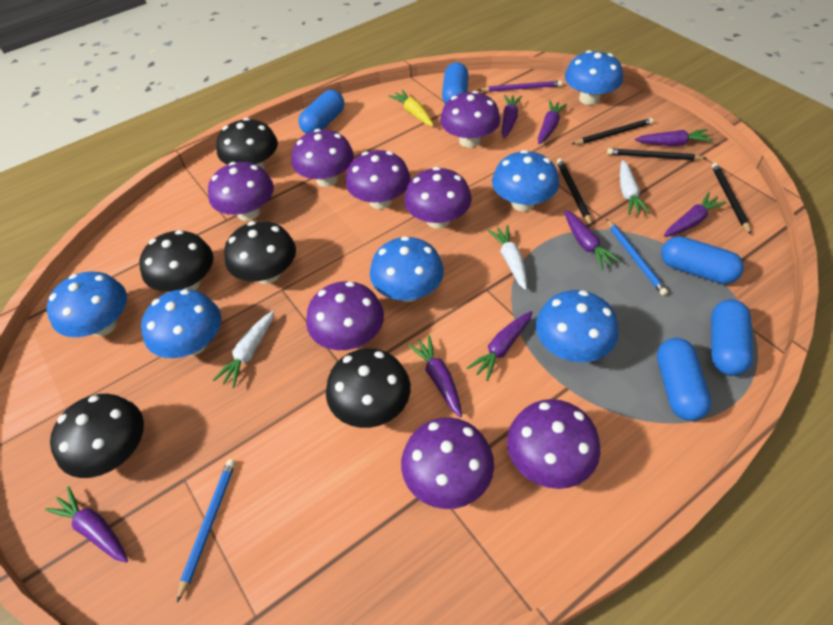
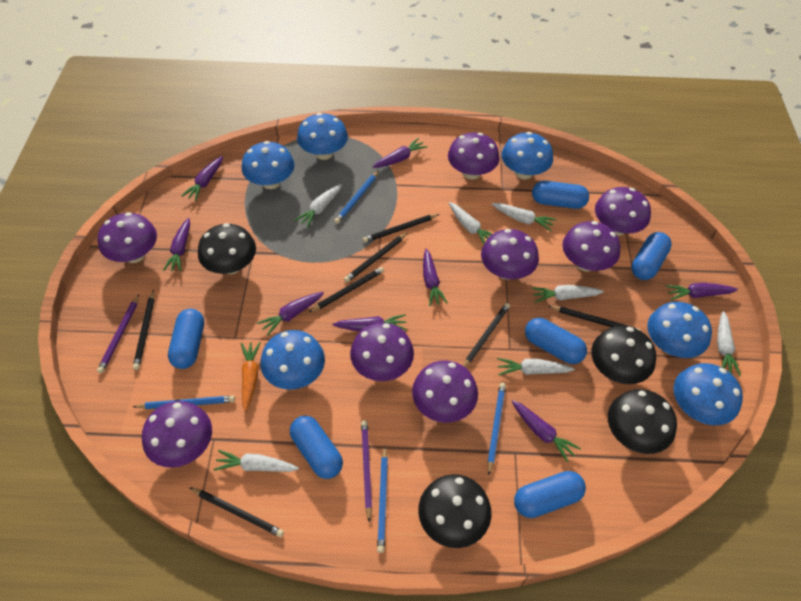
black mushroom: 5 -> 4
black pencil: 4 -> 7
blue capsule: 5 -> 6
blue pencil: 2 -> 4
orange carrot: 0 -> 1
purple pencil: 1 -> 2
white carrot: 3 -> 7
yellow carrot: 1 -> 0

